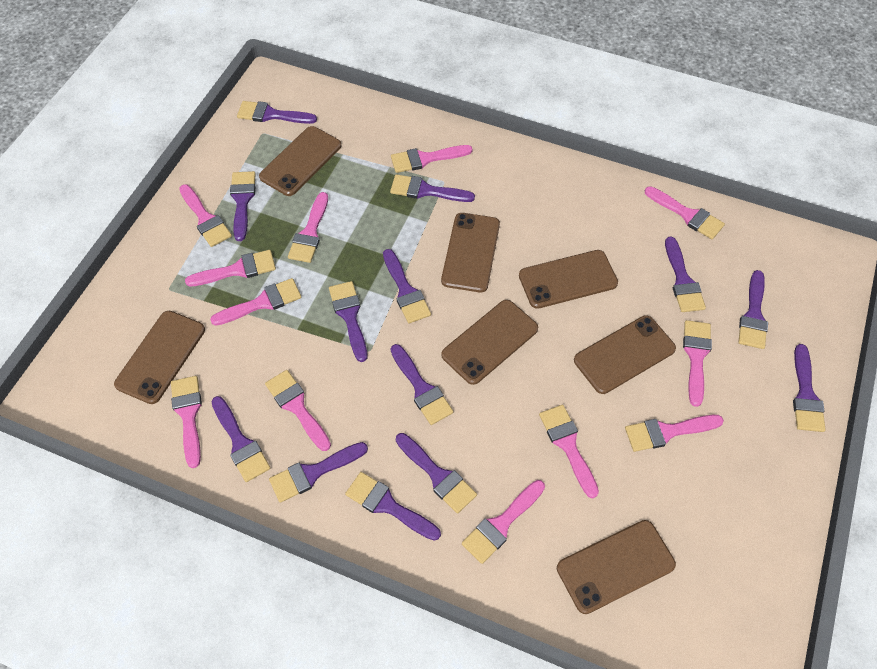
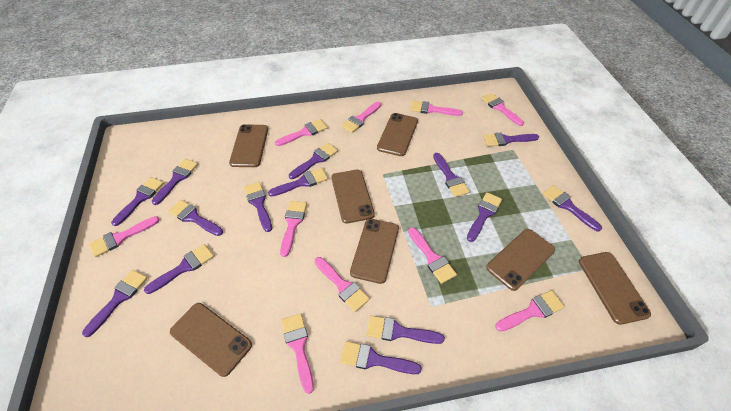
pink brush: 12 -> 10
purple brush: 13 -> 14

